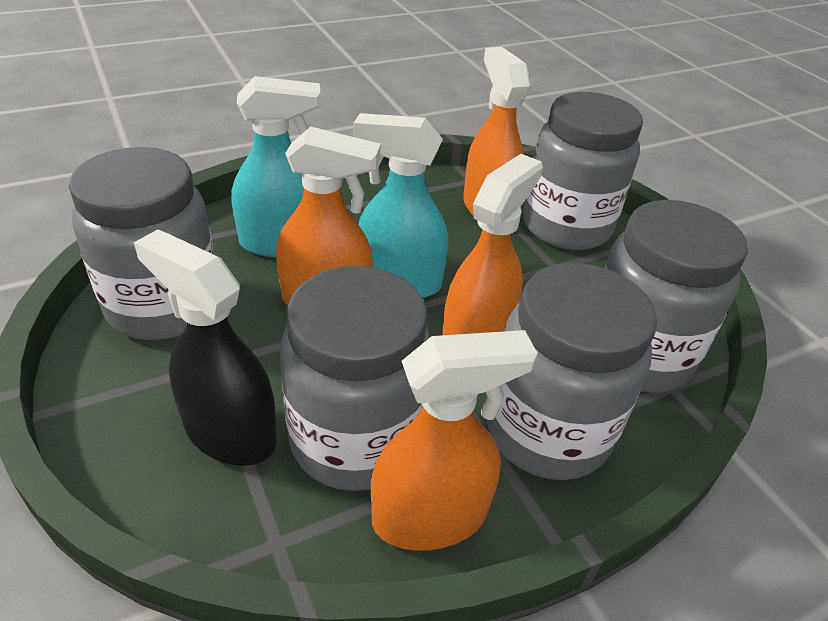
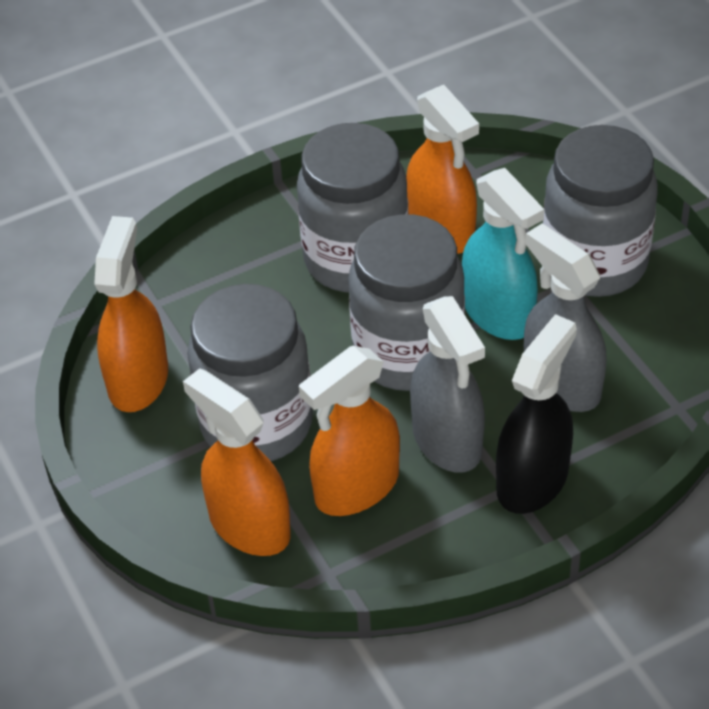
grey jar: 5 -> 4
grey spray bottle: 0 -> 2
turquoise spray bottle: 2 -> 1

